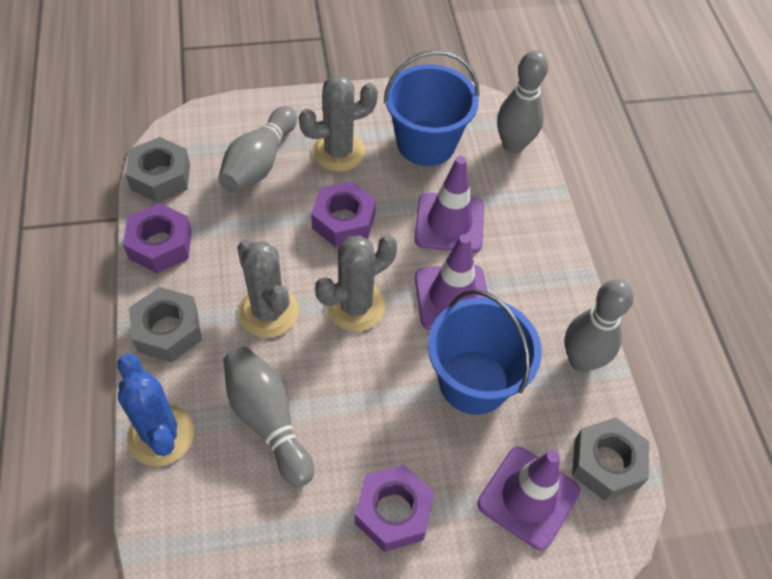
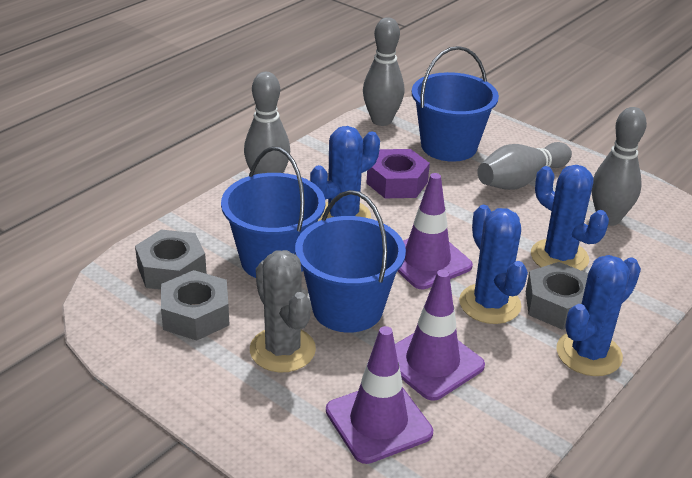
blue bucket: 2 -> 3
blue cactus: 1 -> 4
grey cactus: 3 -> 1
purple nut: 3 -> 1

